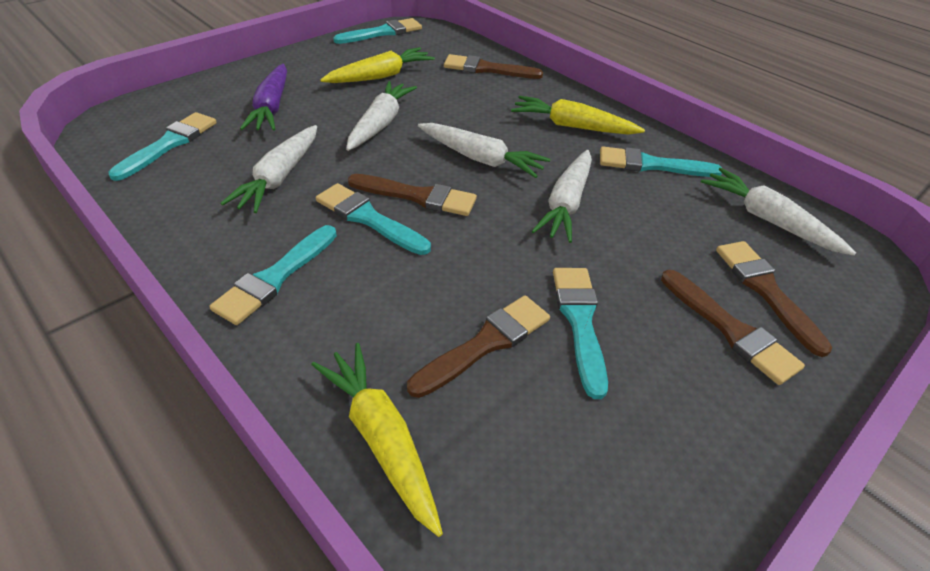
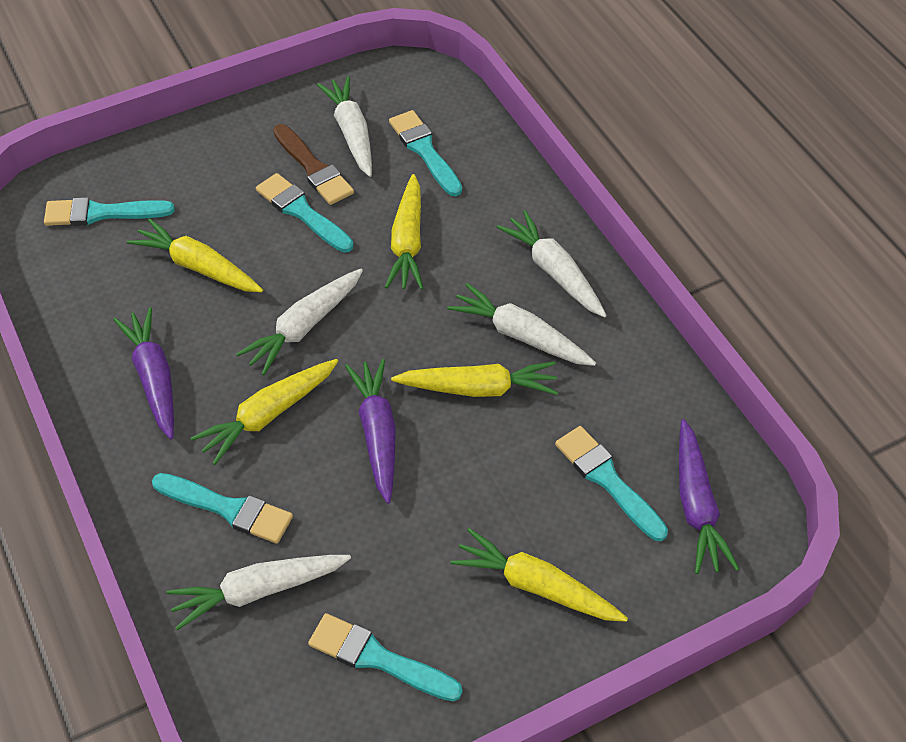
brown brush: 5 -> 1
purple carrot: 1 -> 3
yellow carrot: 3 -> 5

